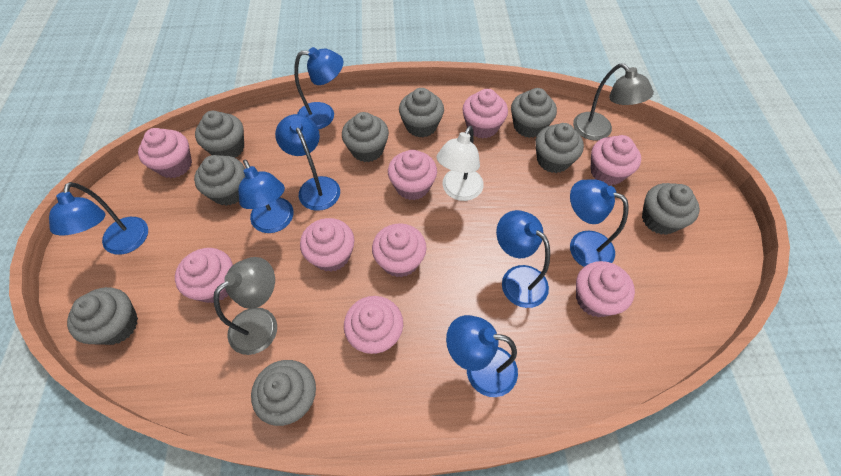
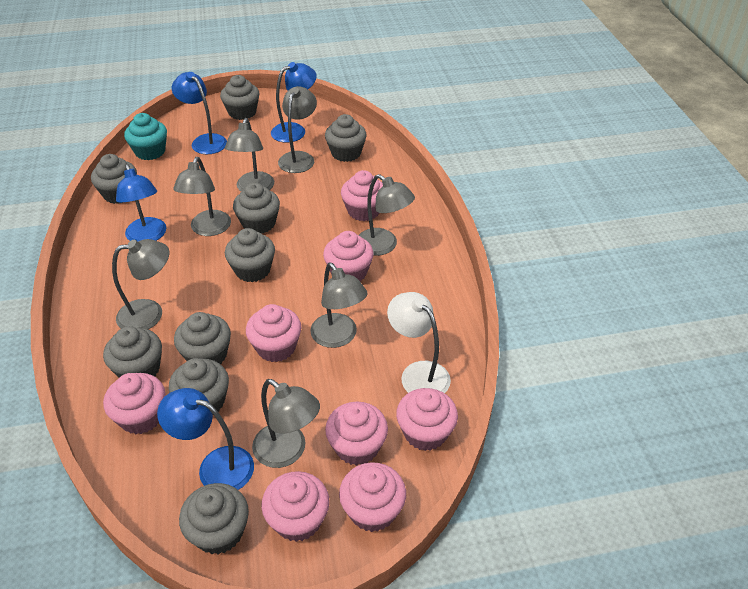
blue lamp: 7 -> 4
grey lamp: 2 -> 7
pink cupcake: 9 -> 8
turquoise cupcake: 0 -> 1

